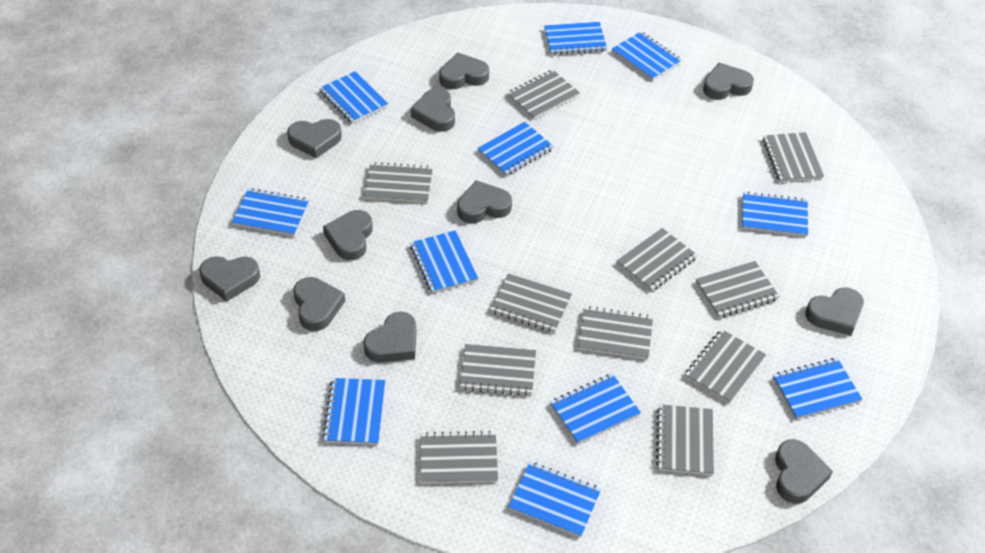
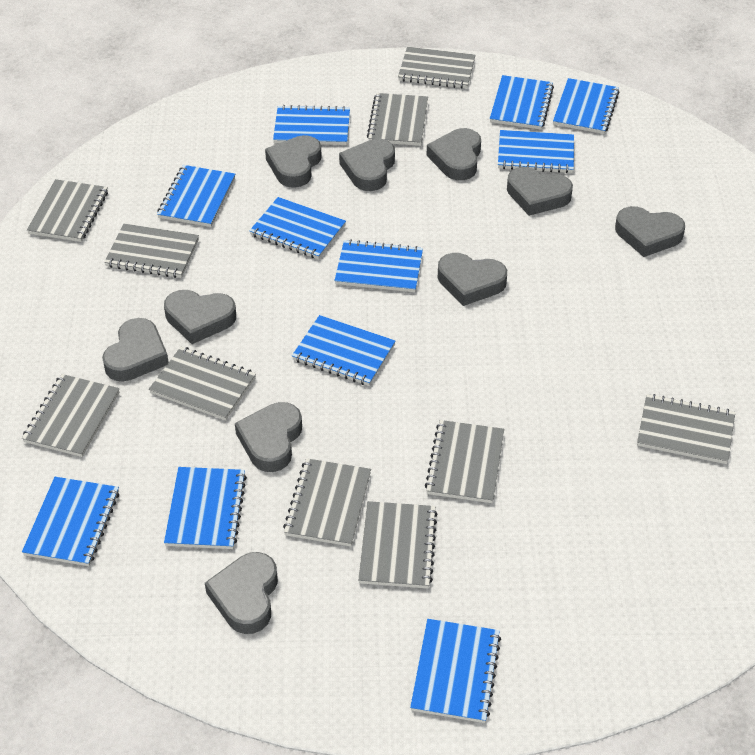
grey heart: 11 -> 10
grey notebook: 11 -> 10

